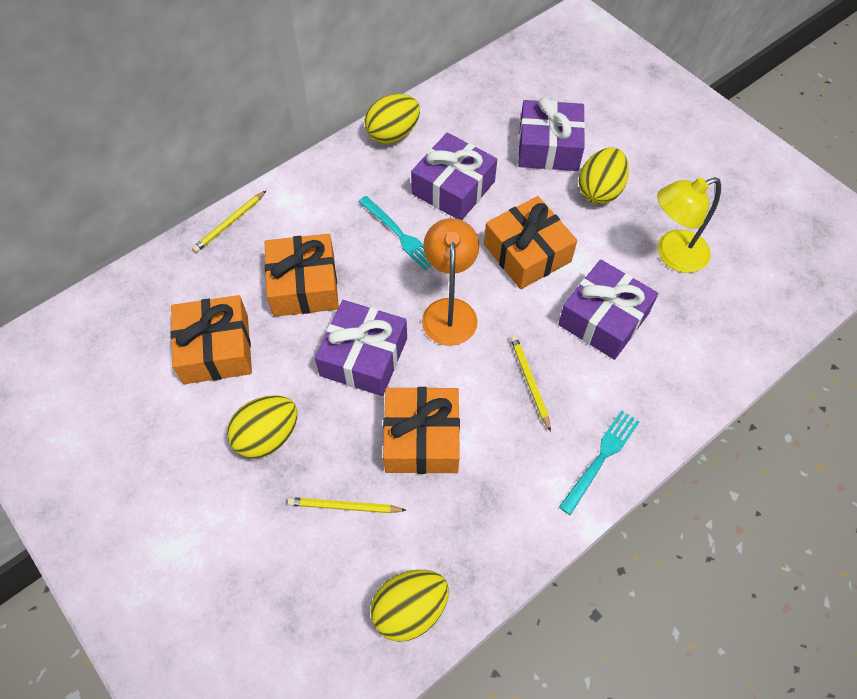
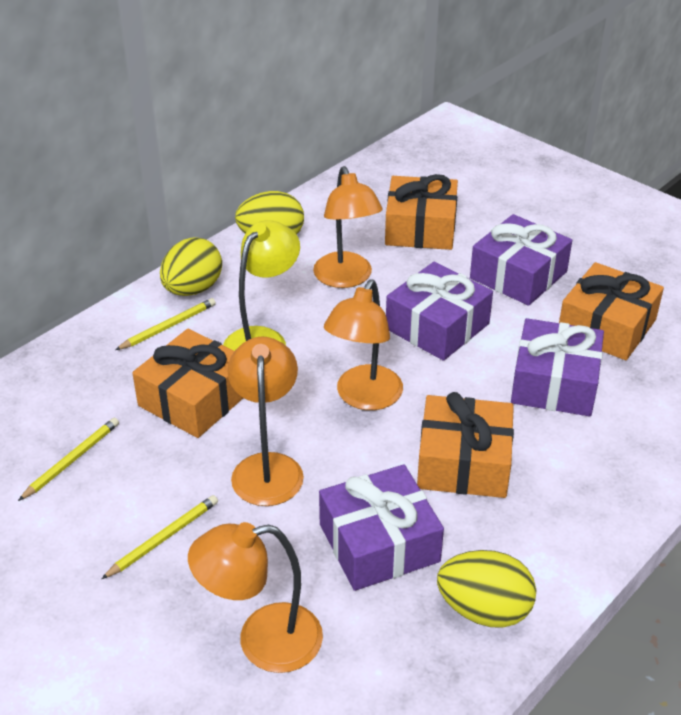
orange lamp: 1 -> 4
turquoise fork: 2 -> 0
yellow egg: 4 -> 3

